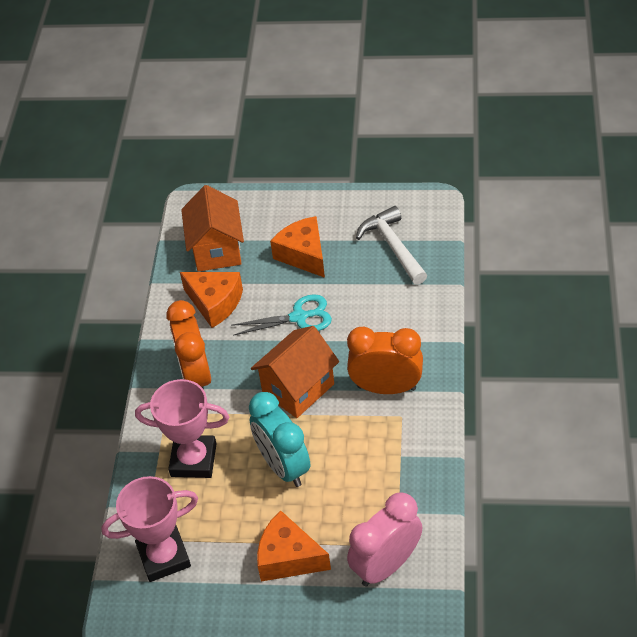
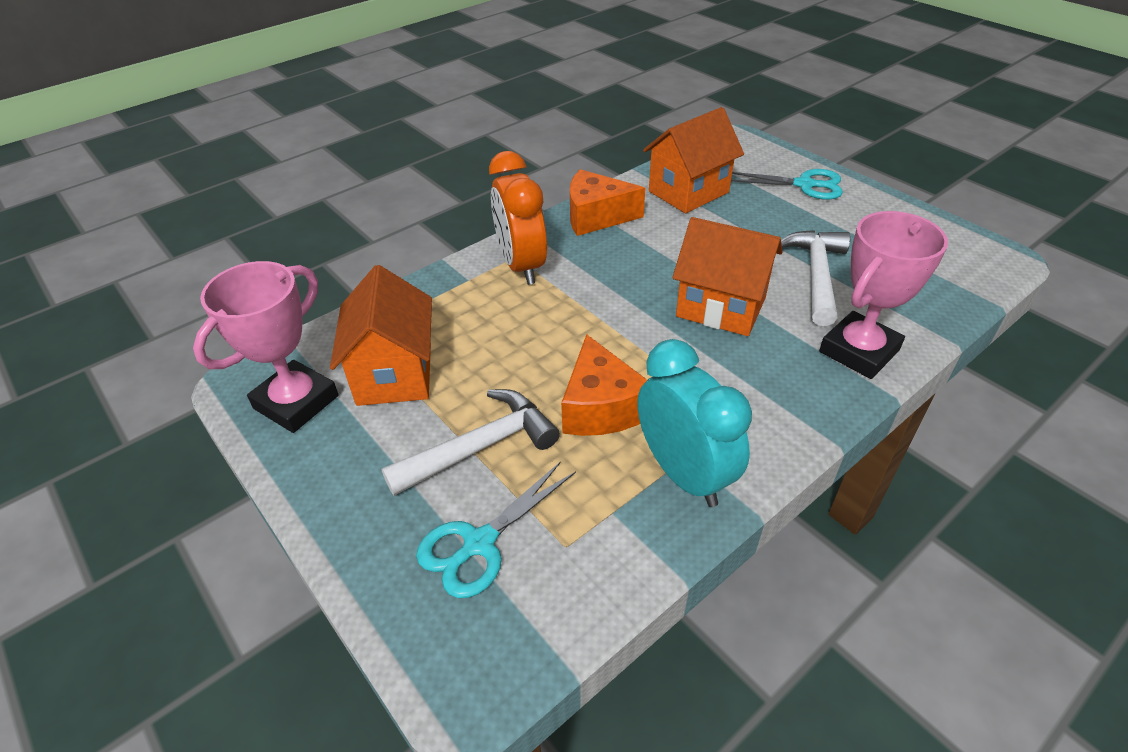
orange cheese: 3 -> 2
orange clock: 2 -> 1
orange house: 2 -> 3
pink clock: 1 -> 0
turquoise scissors: 1 -> 2
white hammer: 1 -> 2

